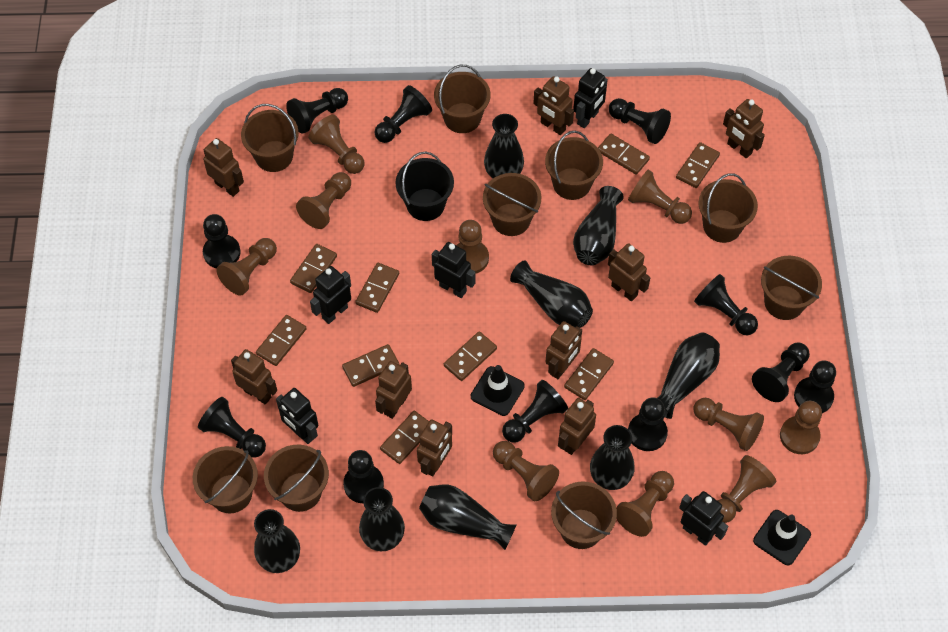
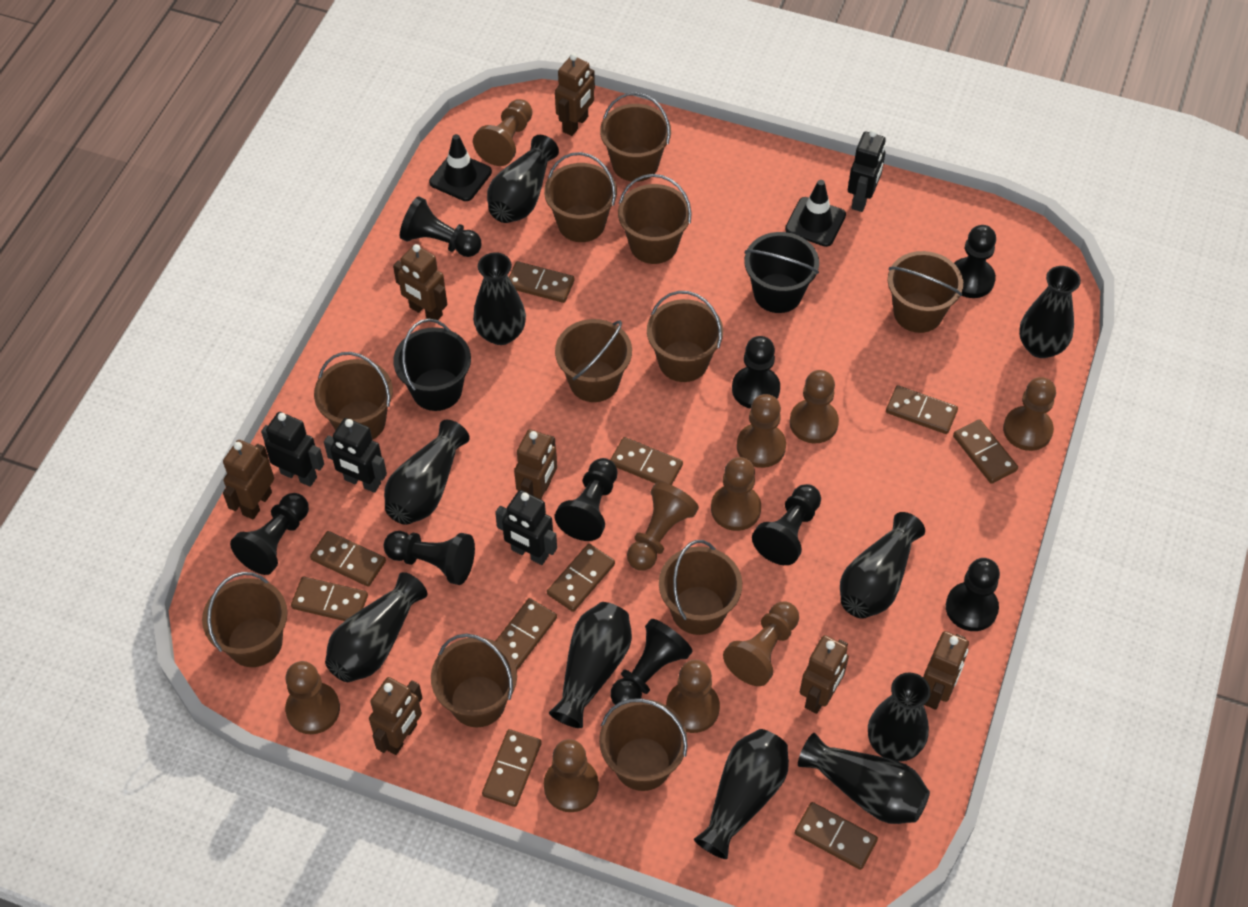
black bucket: 1 -> 2
black pawn: 11 -> 9
black robot: 5 -> 4
black vase: 8 -> 10
brown bucket: 9 -> 11
brown domino: 9 -> 10
brown robot: 9 -> 7

